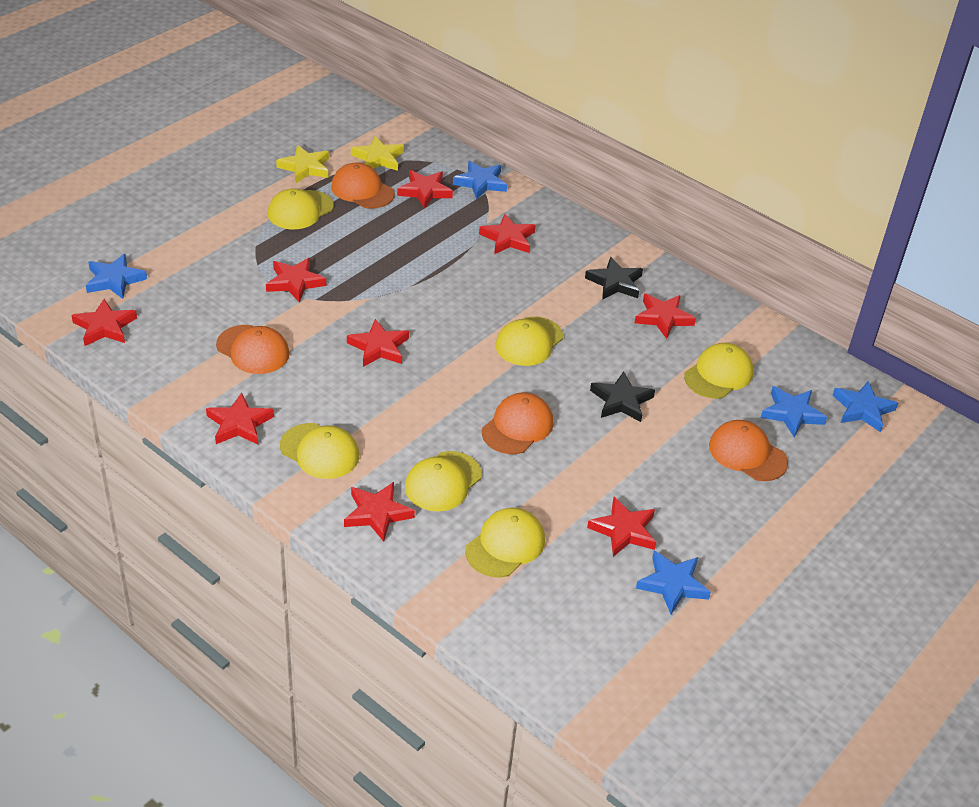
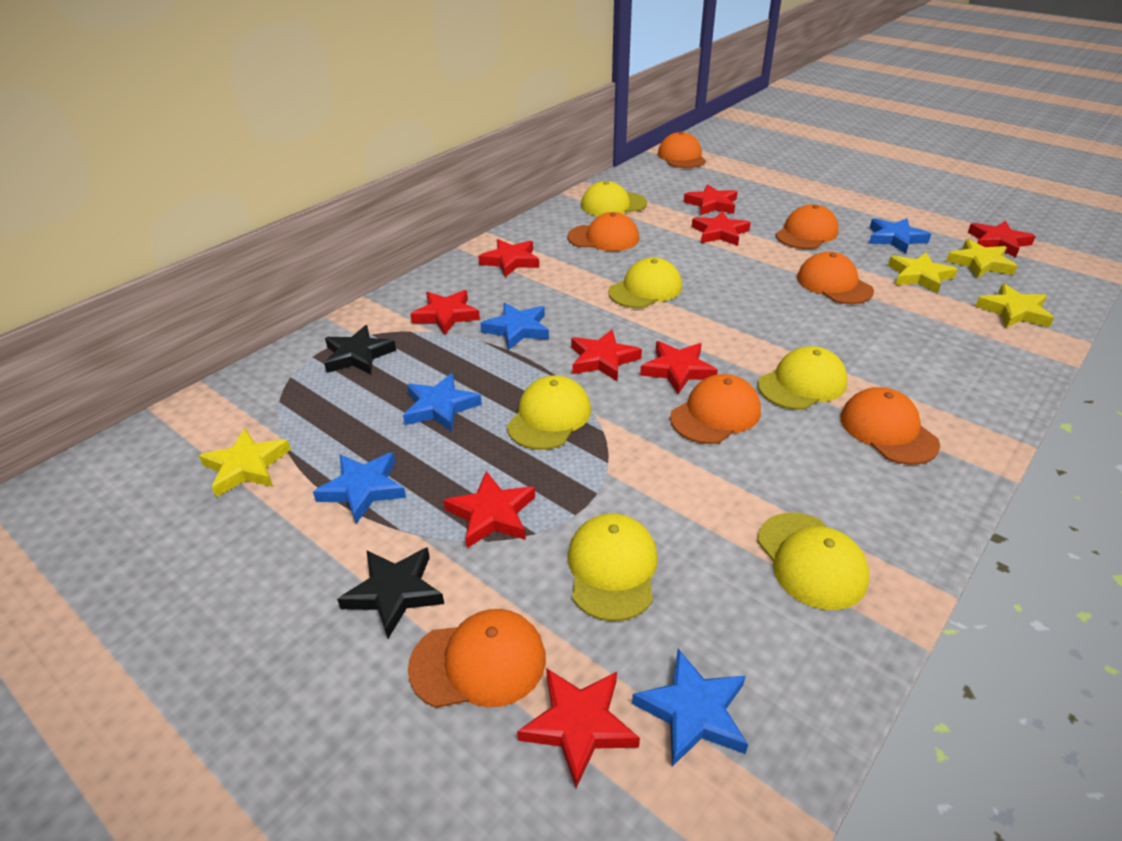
orange cap: 4 -> 7
yellow star: 2 -> 4

